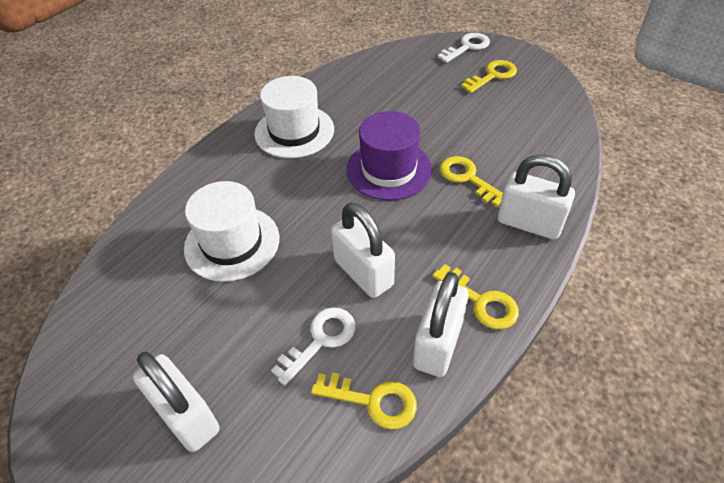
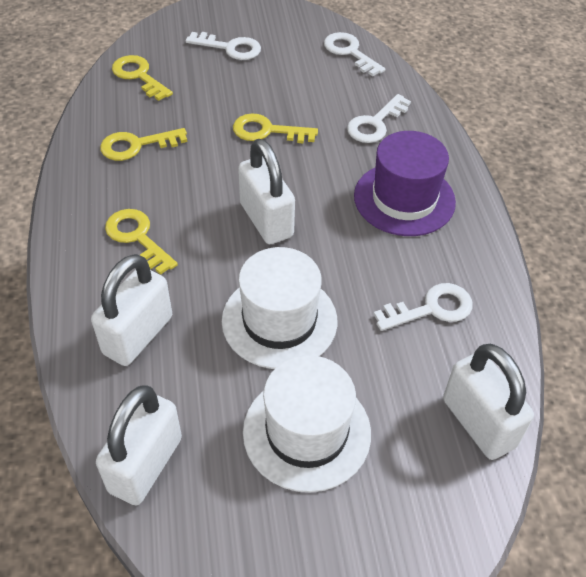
white key: 2 -> 4

